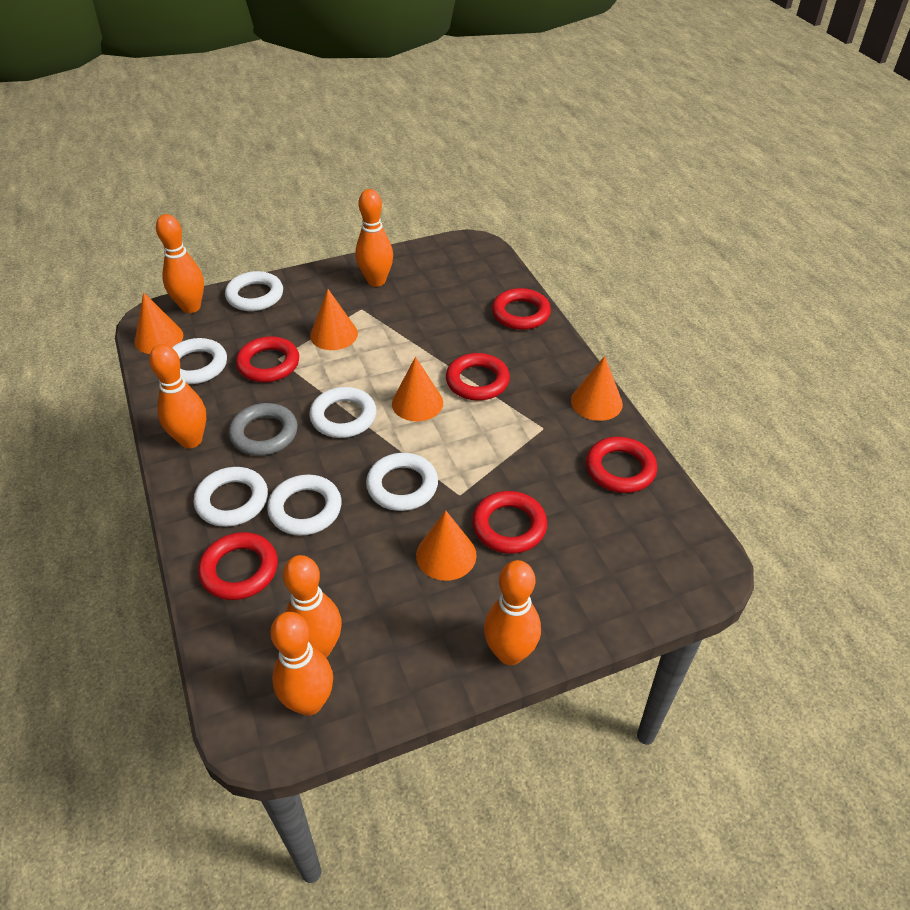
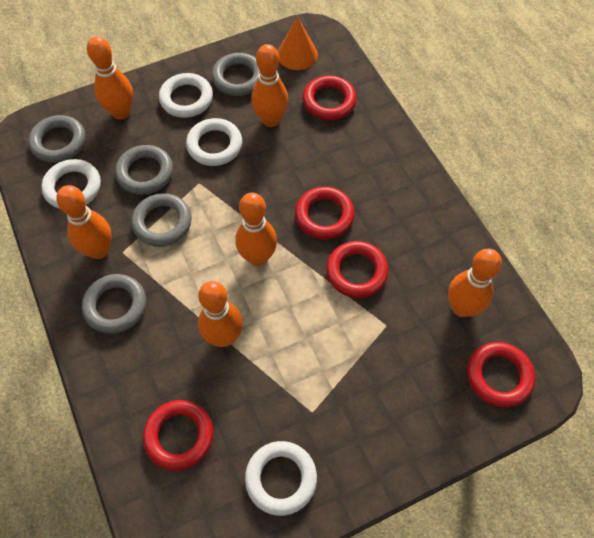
grey ring: 1 -> 5
orange cone: 5 -> 1
red ring: 6 -> 5
white ring: 6 -> 4

